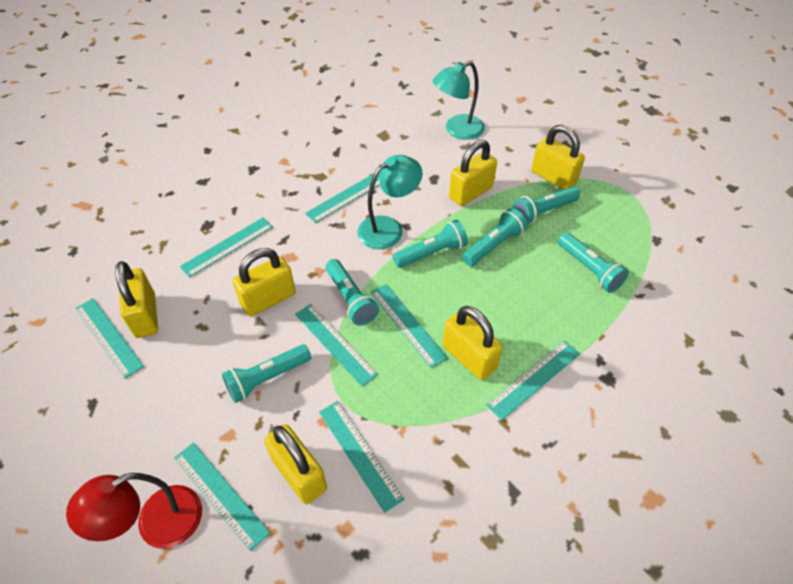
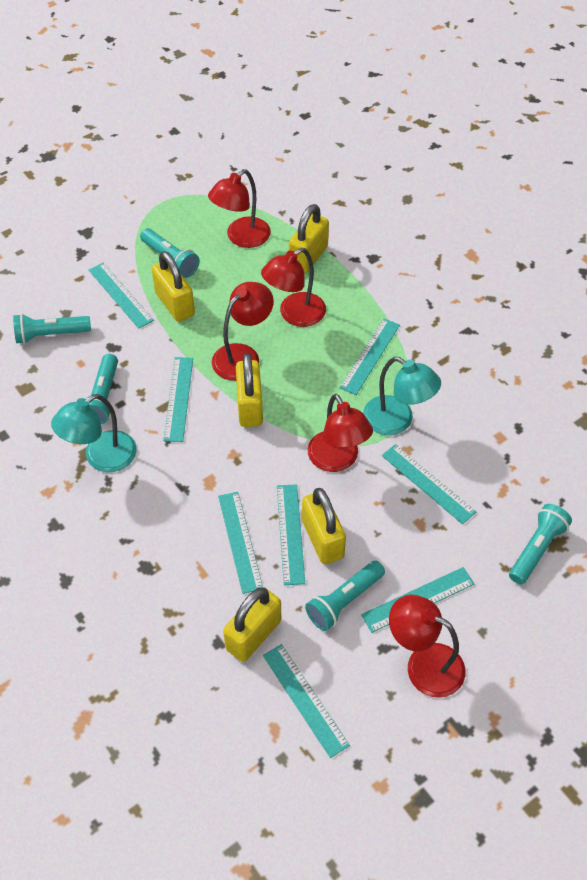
red lamp: 1 -> 5
turquoise flashlight: 6 -> 5
yellow padlock: 6 -> 5

